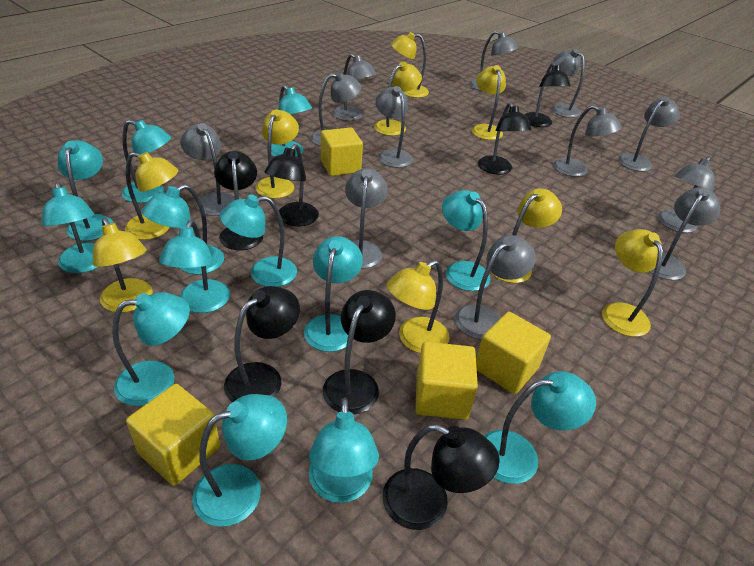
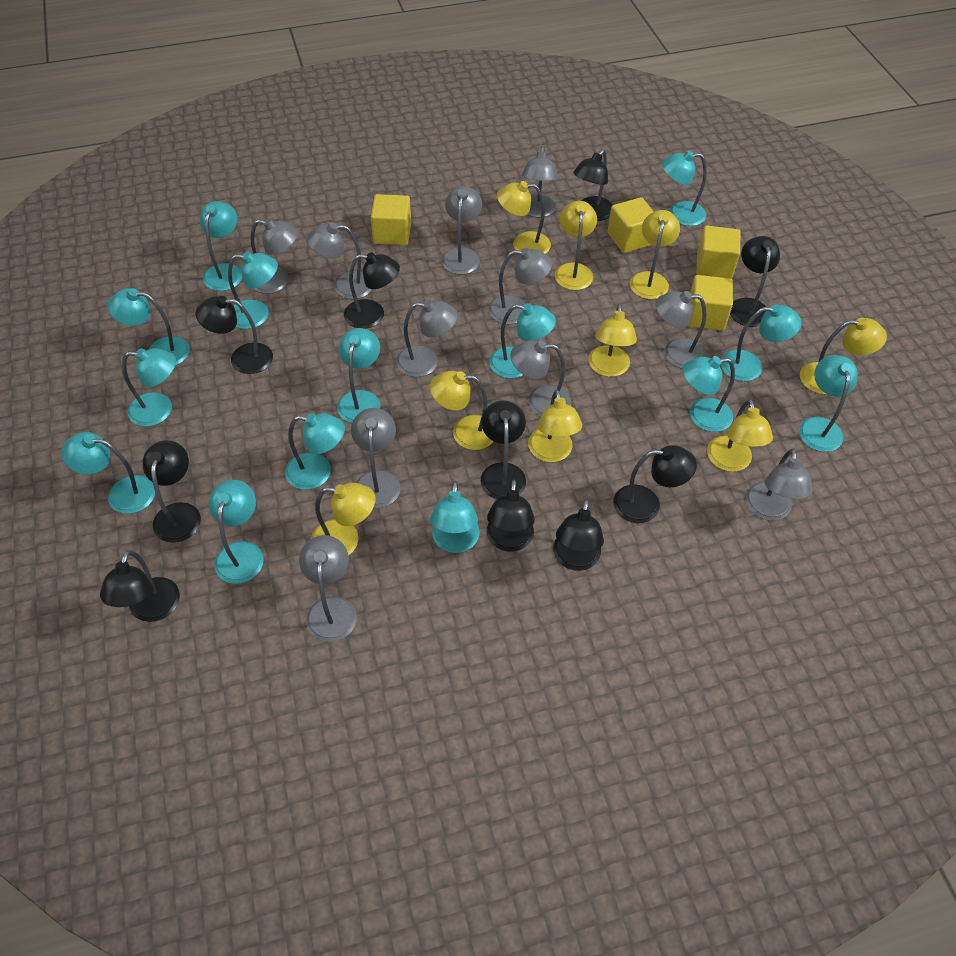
black lamp: 7 -> 10
grey lamp: 12 -> 11
turquoise lamp: 13 -> 14

